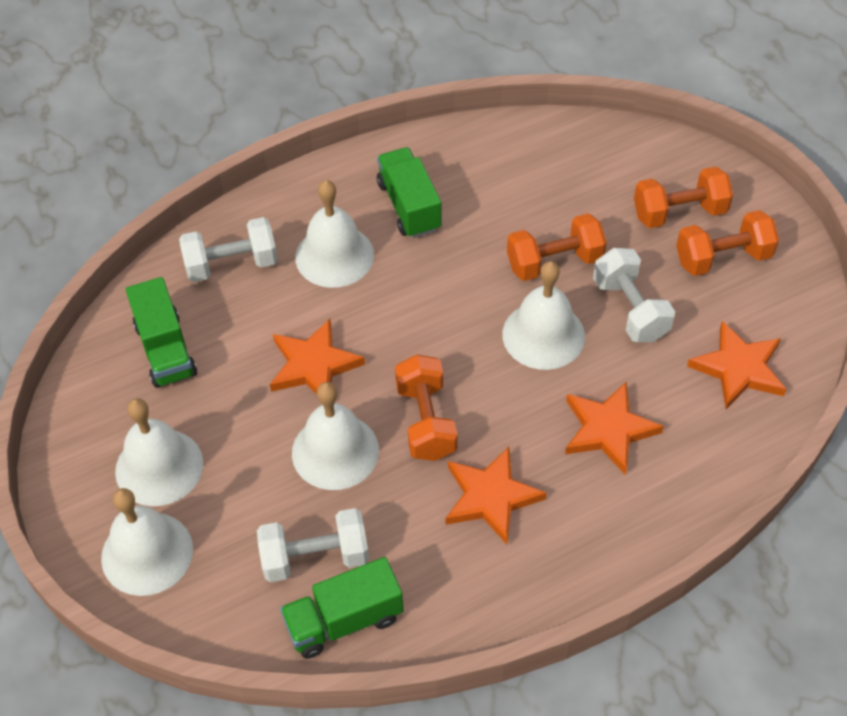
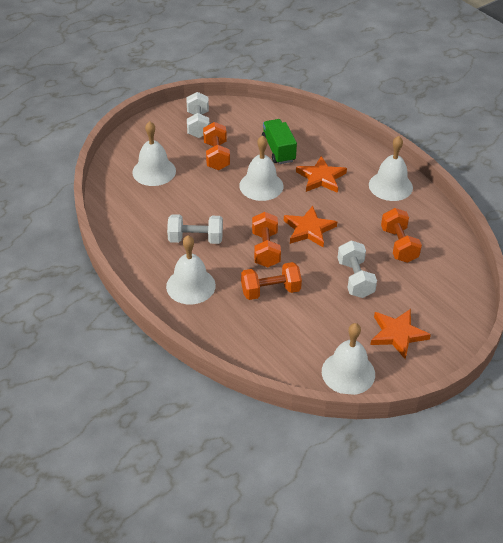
green truck: 3 -> 1
orange star: 4 -> 3

